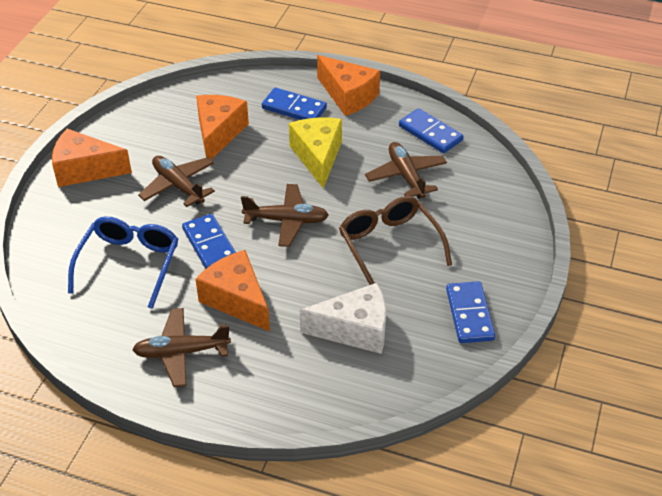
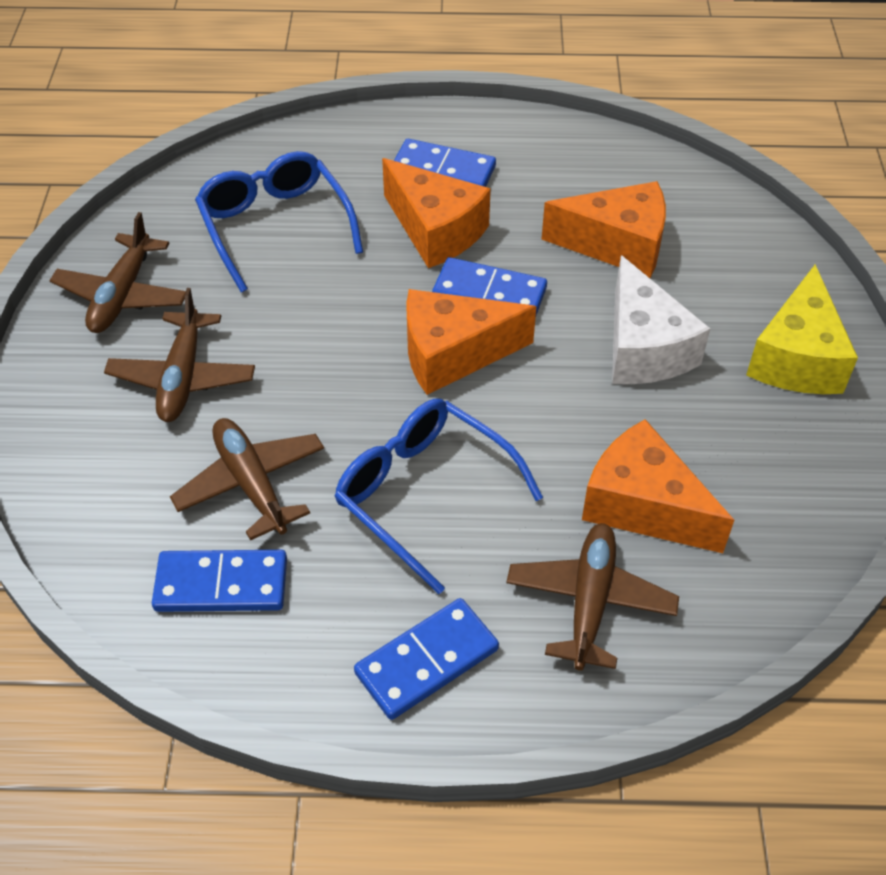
blue glasses: 1 -> 2
brown glasses: 1 -> 0

